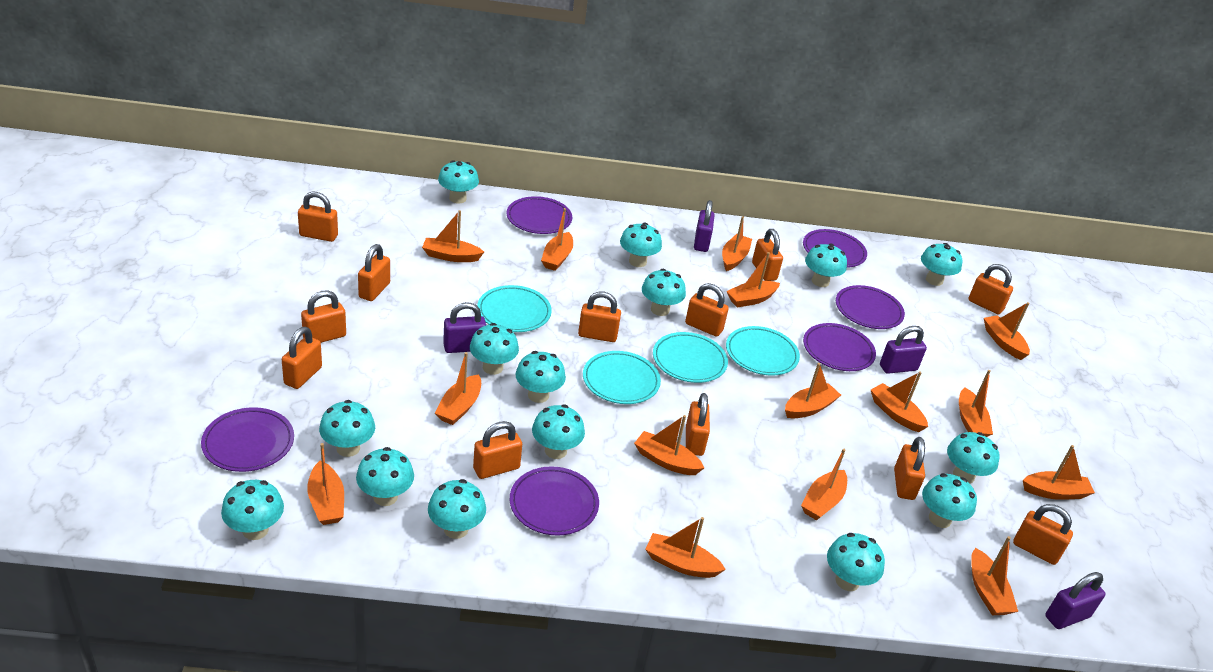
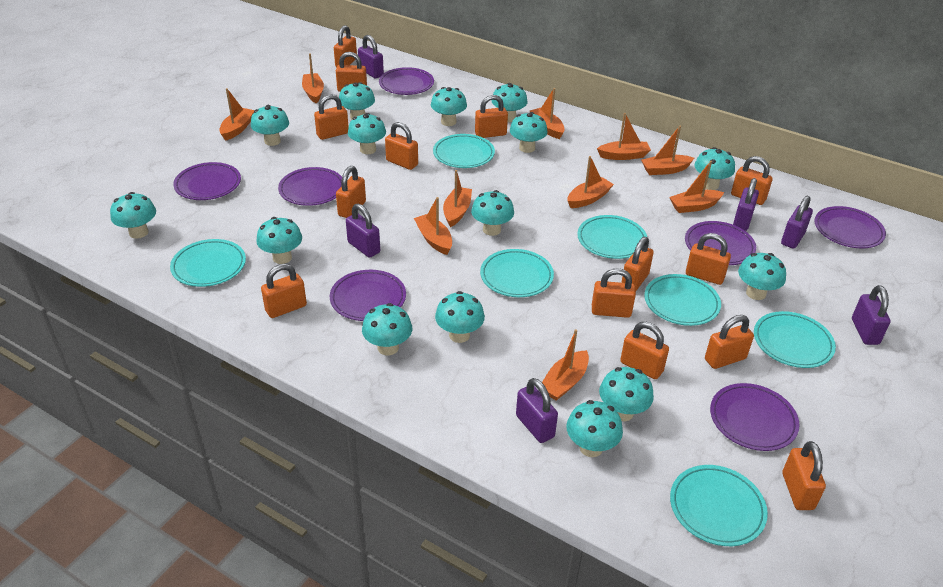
orange boat: 15 -> 10
orange padlock: 12 -> 14
purple padlock: 4 -> 6
purple plate: 6 -> 7
turquoise plate: 4 -> 7

